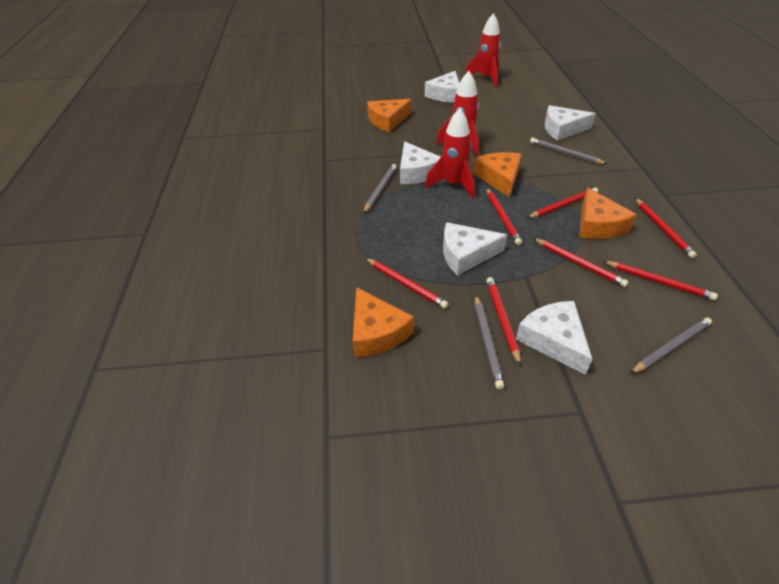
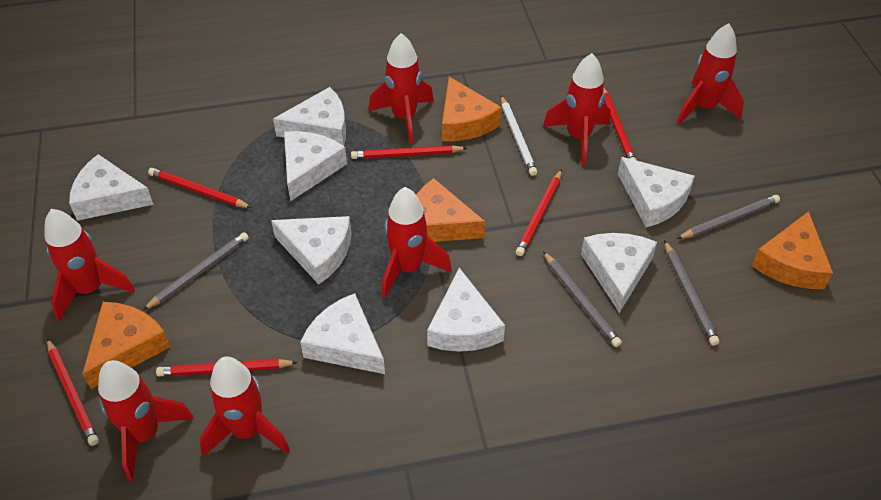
red pencil: 7 -> 6
red rocket: 3 -> 7
white cheese: 5 -> 8
white pencil: 0 -> 1

